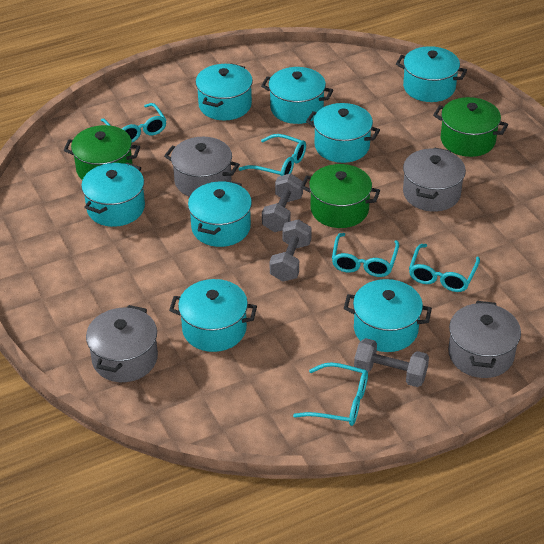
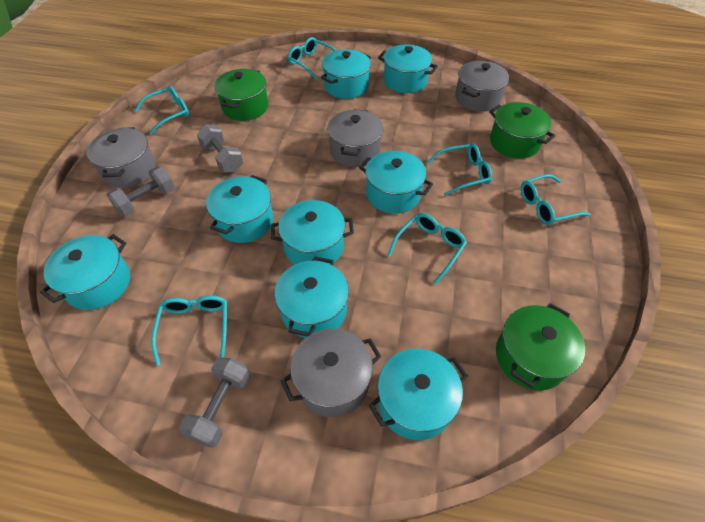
turquoise glasses: 5 -> 6

